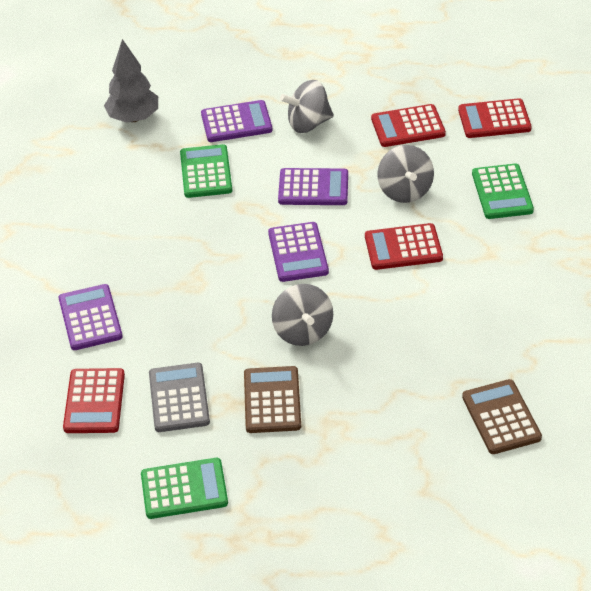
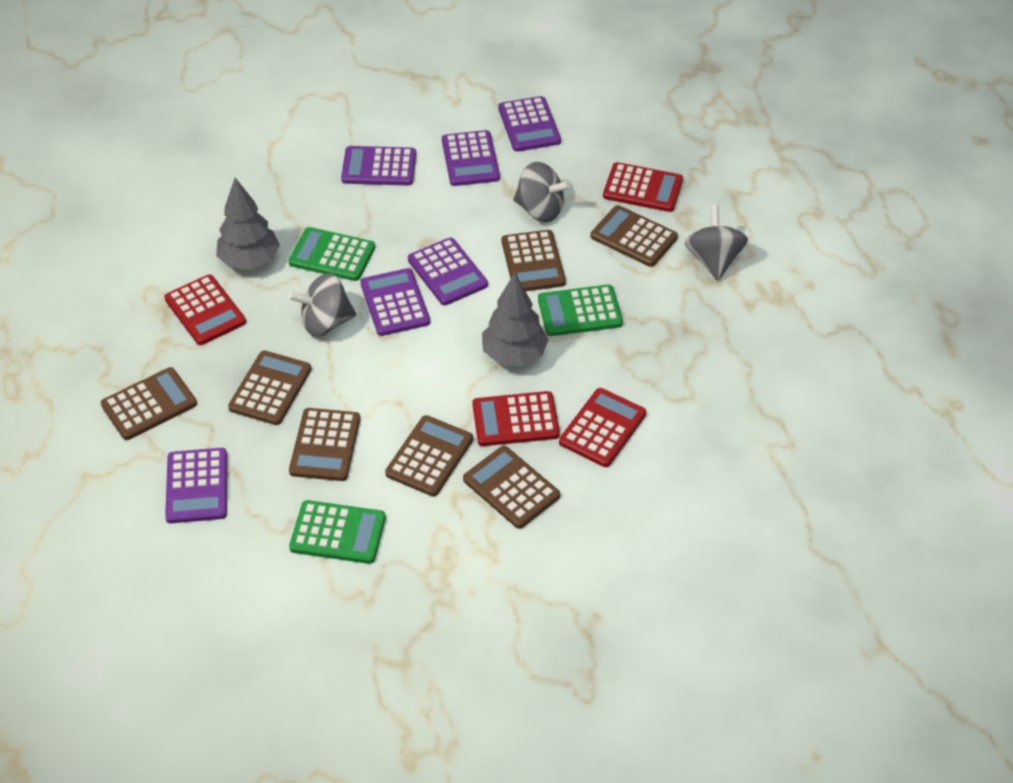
brown calculator: 2 -> 7
grey calculator: 1 -> 0
grey tree: 1 -> 2
purple calculator: 4 -> 6

